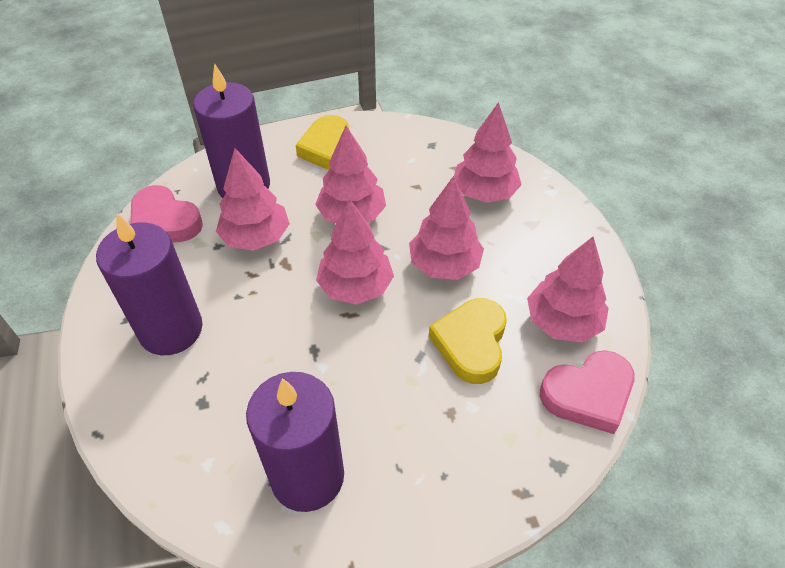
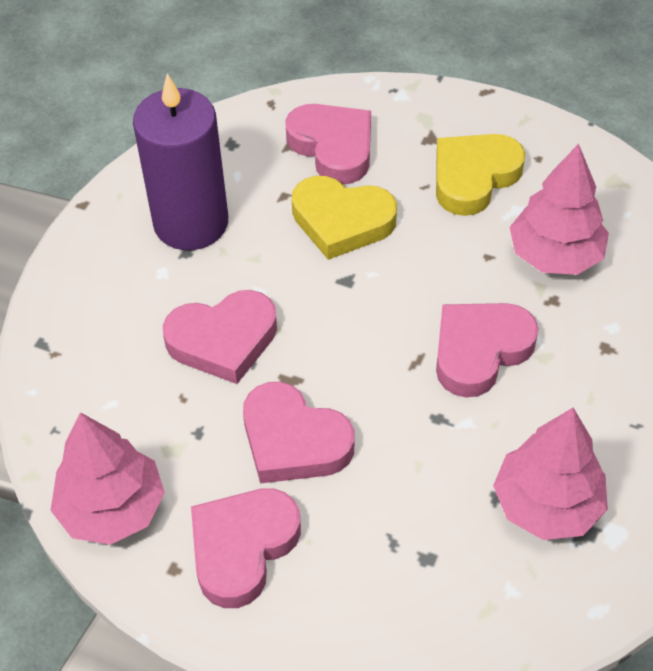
pink heart: 2 -> 5
pink tree: 6 -> 3
purple candle: 3 -> 1

